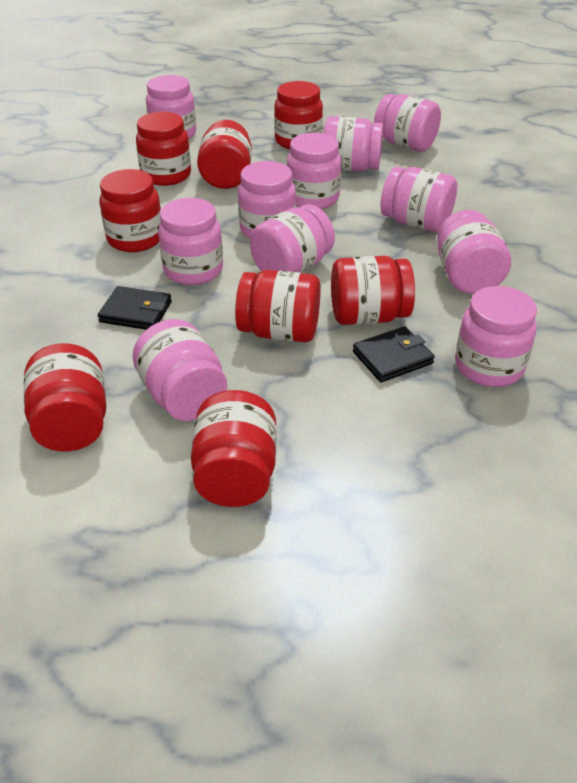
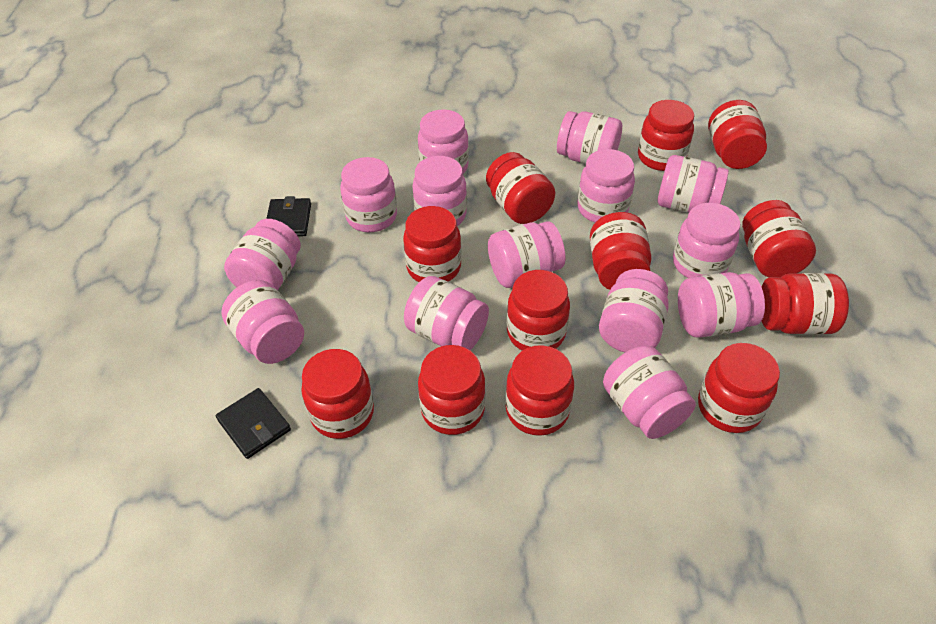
pink jar: 11 -> 14
red jar: 8 -> 12

